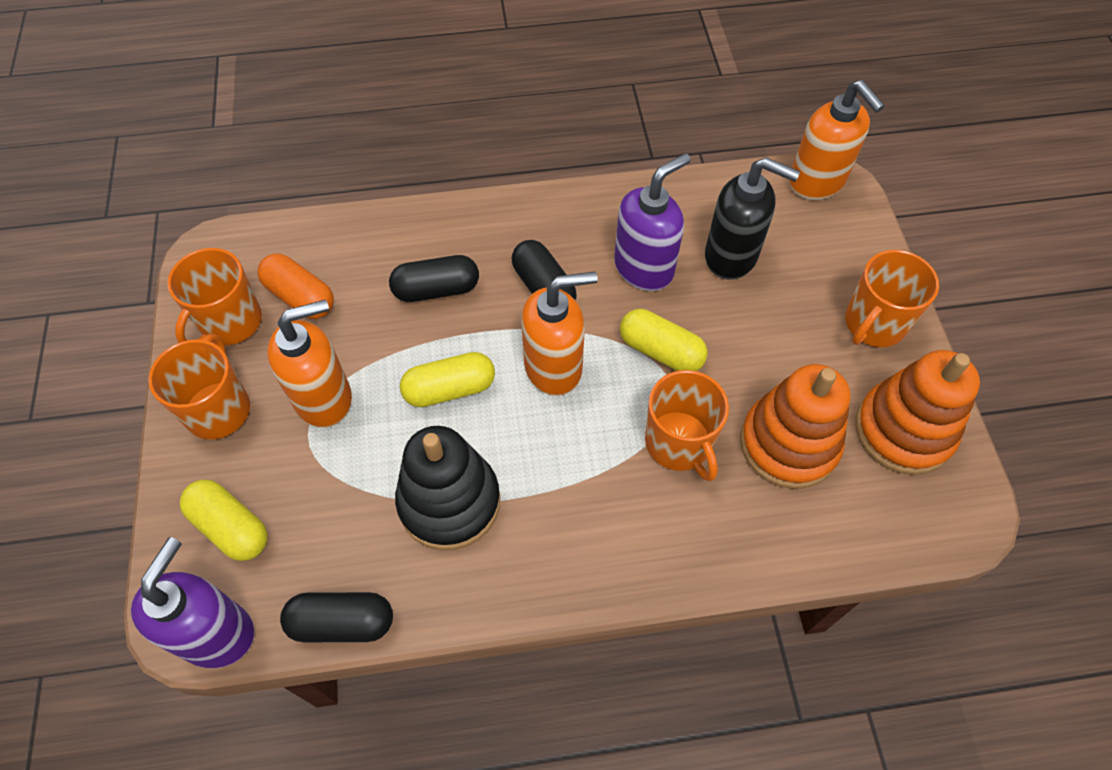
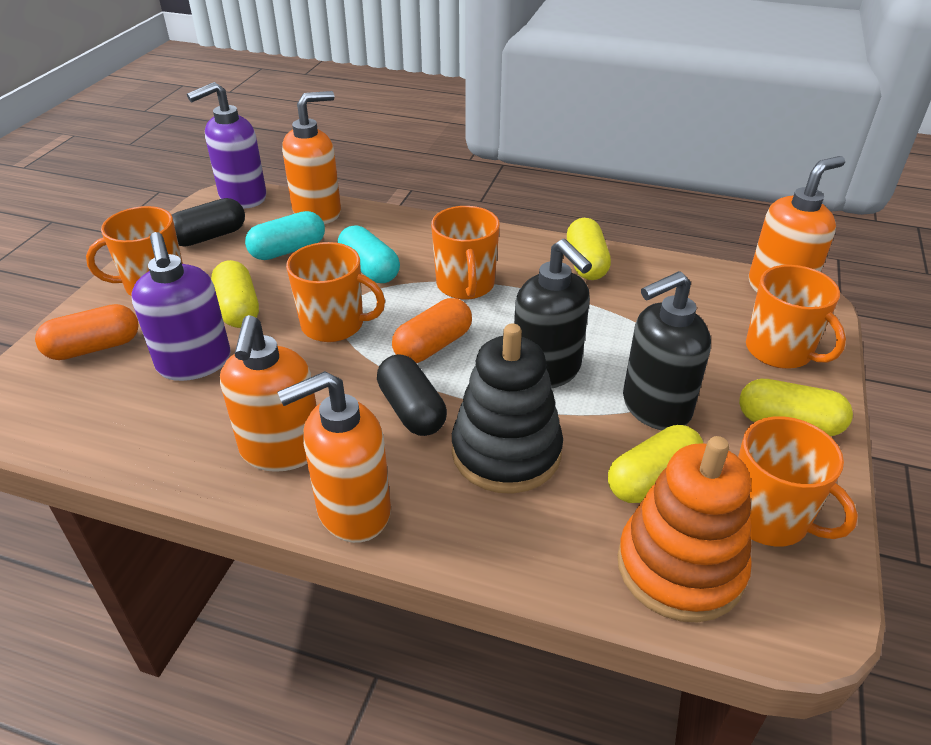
black capsule: 3 -> 2
black soap dispenser: 1 -> 2
orange capsule: 1 -> 2
orange mug: 4 -> 5
orange soap dispenser: 3 -> 4
orange stacking toy: 2 -> 1
turquoise capsule: 0 -> 2
yellow capsule: 3 -> 4

